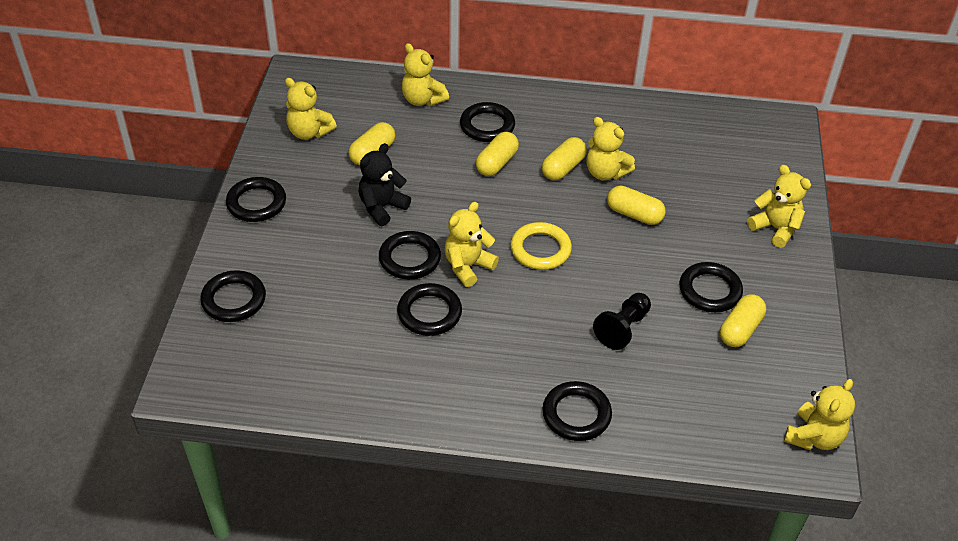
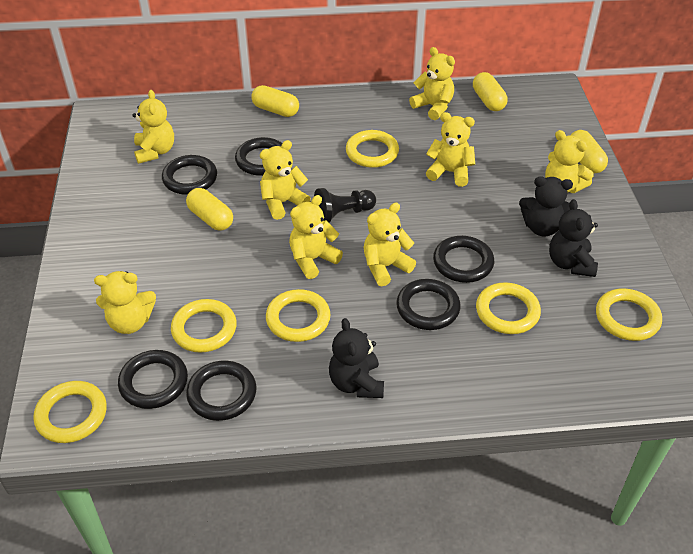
black ring: 7 -> 6
black teddy bear: 1 -> 3
yellow capsule: 5 -> 4
yellow ring: 1 -> 6
yellow teddy bear: 6 -> 8

